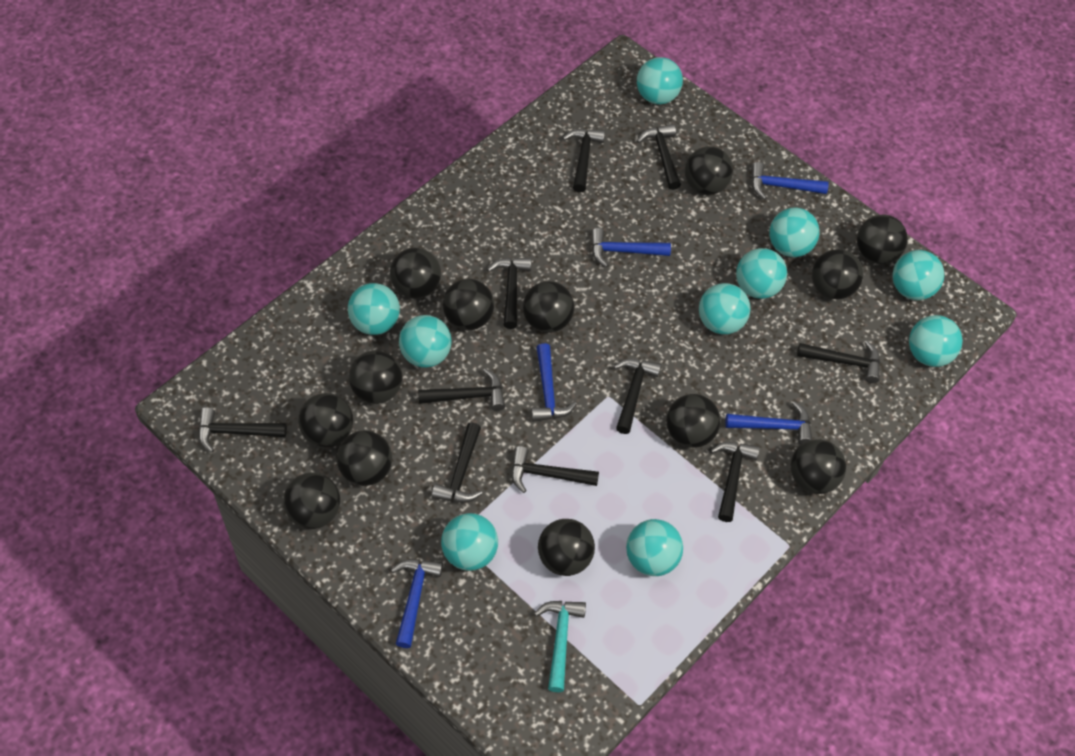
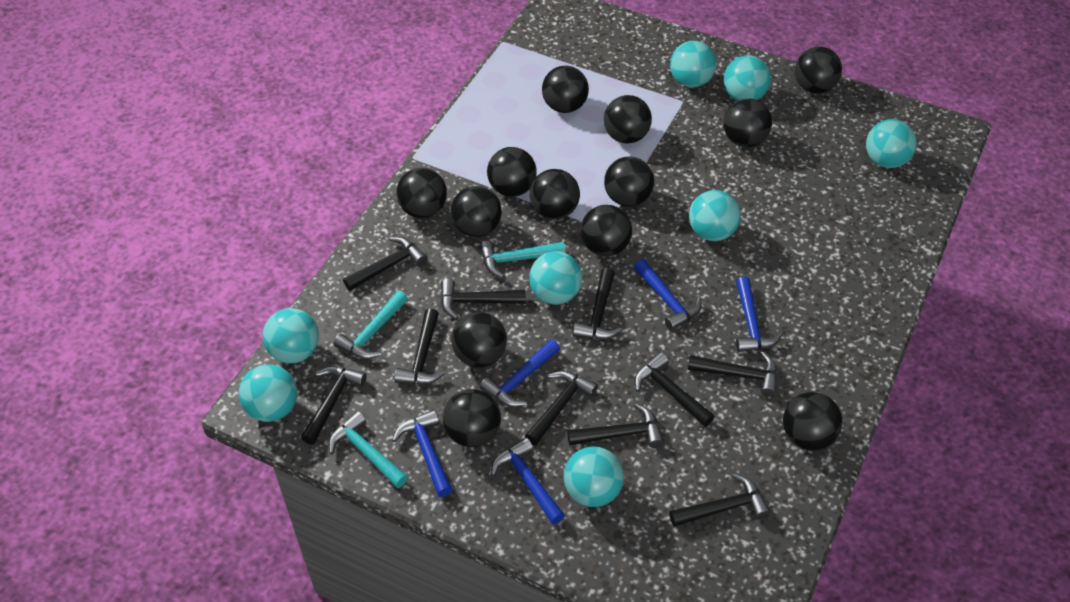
turquoise ball: 10 -> 8
turquoise hammer: 1 -> 3

